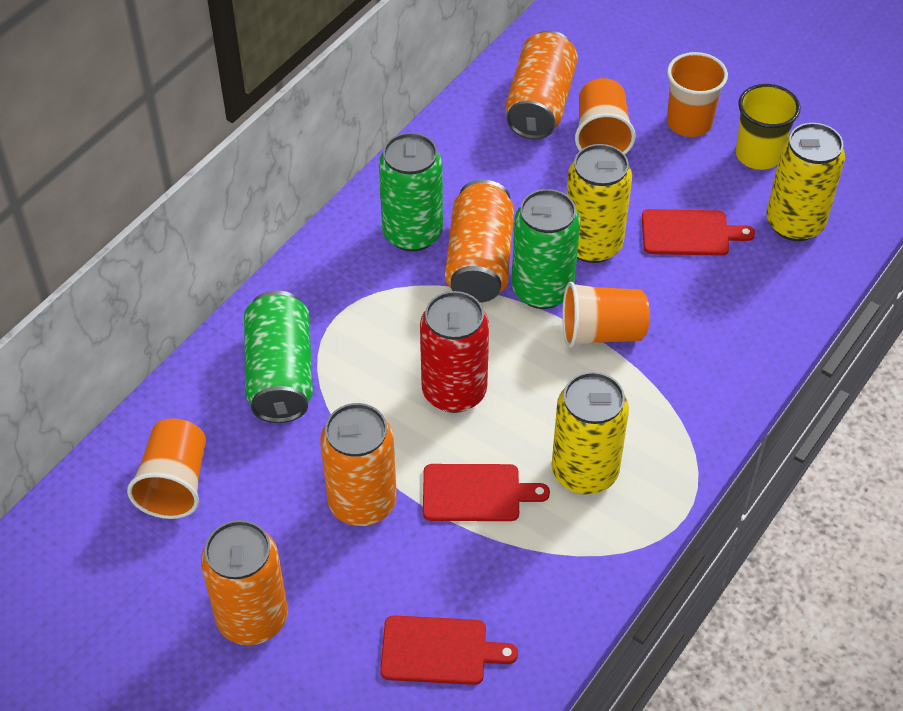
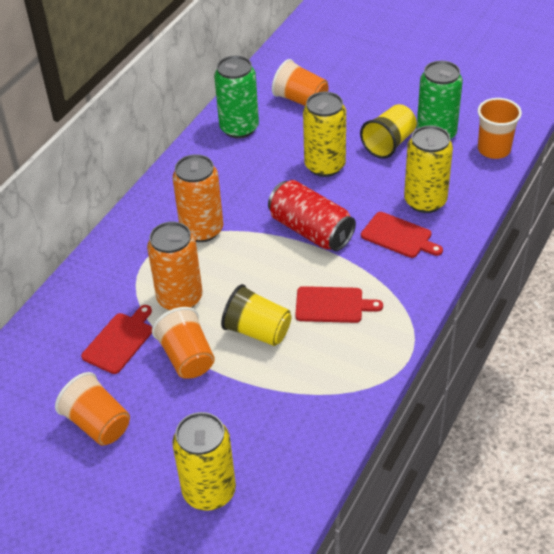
green can: 3 -> 2
orange can: 4 -> 2
yellow cup: 1 -> 2

